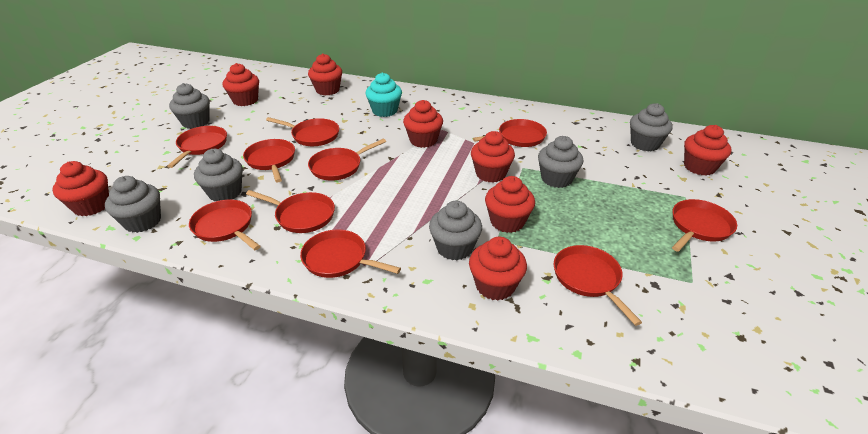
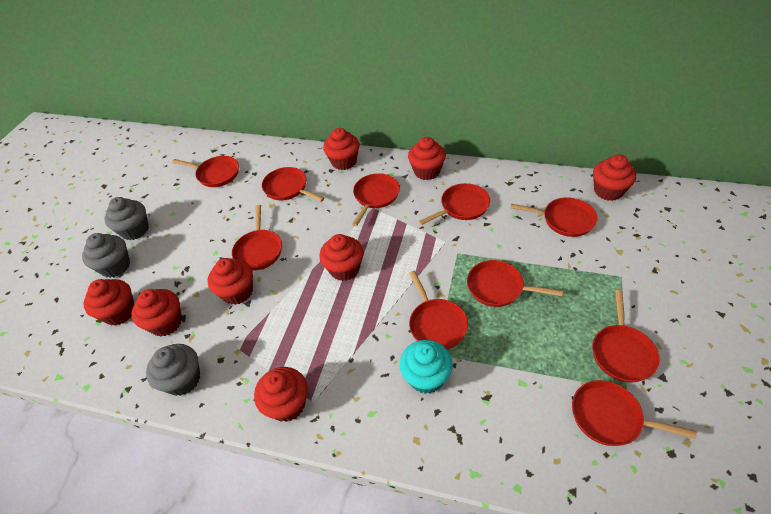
grey cupcake: 6 -> 3

